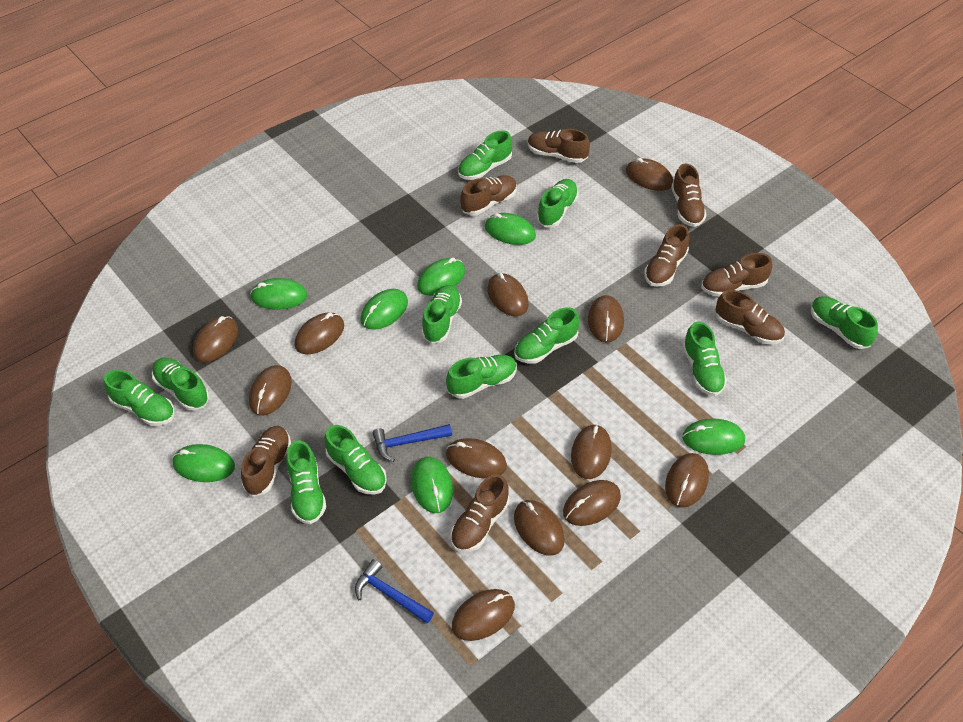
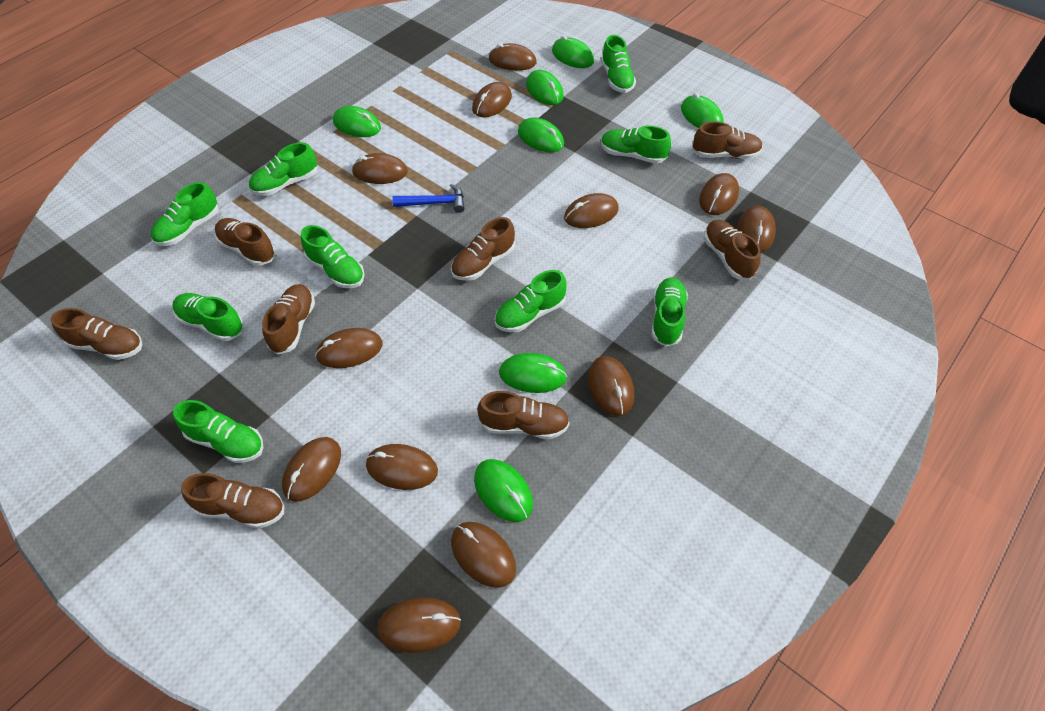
blue hammer: 2 -> 1
green shoe: 11 -> 9

